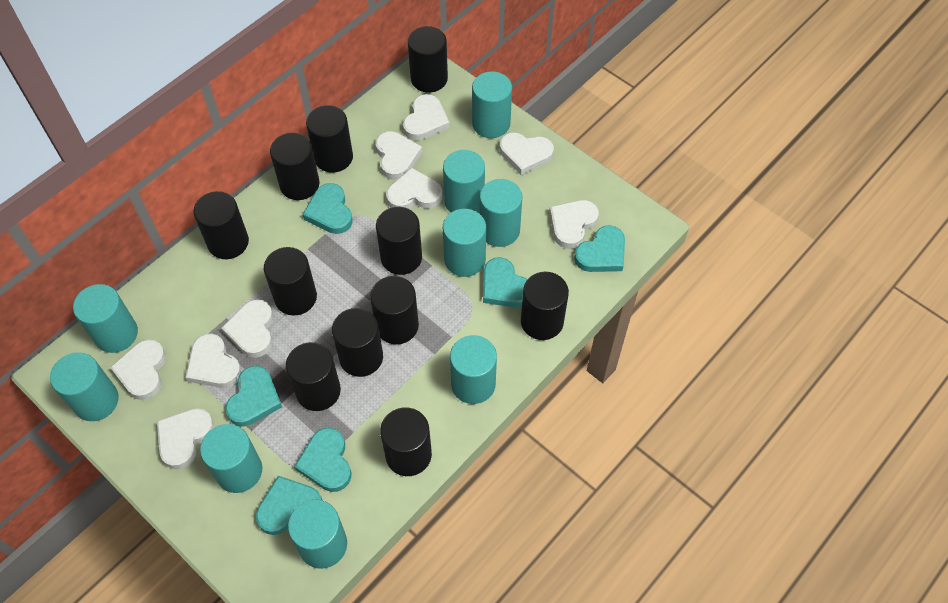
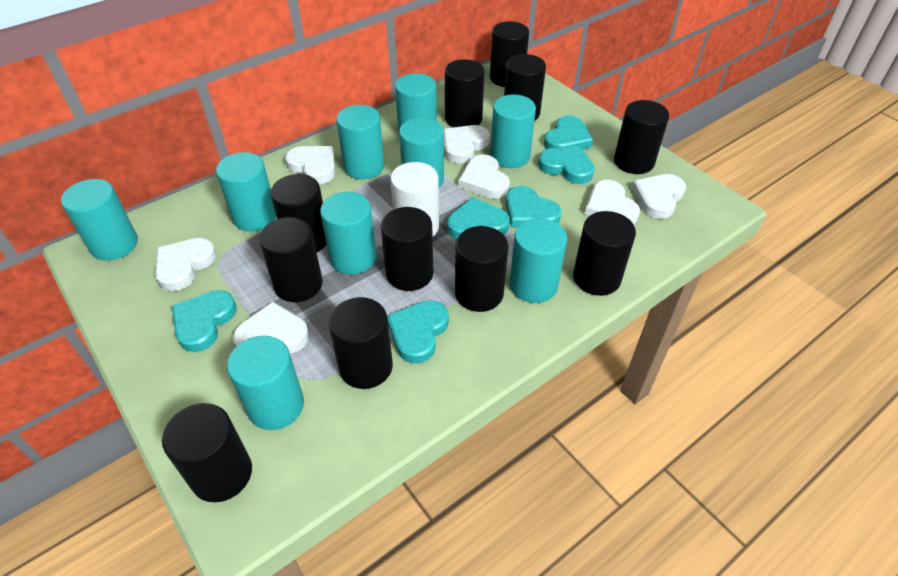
white cylinder: 0 -> 1
white heart: 9 -> 7

